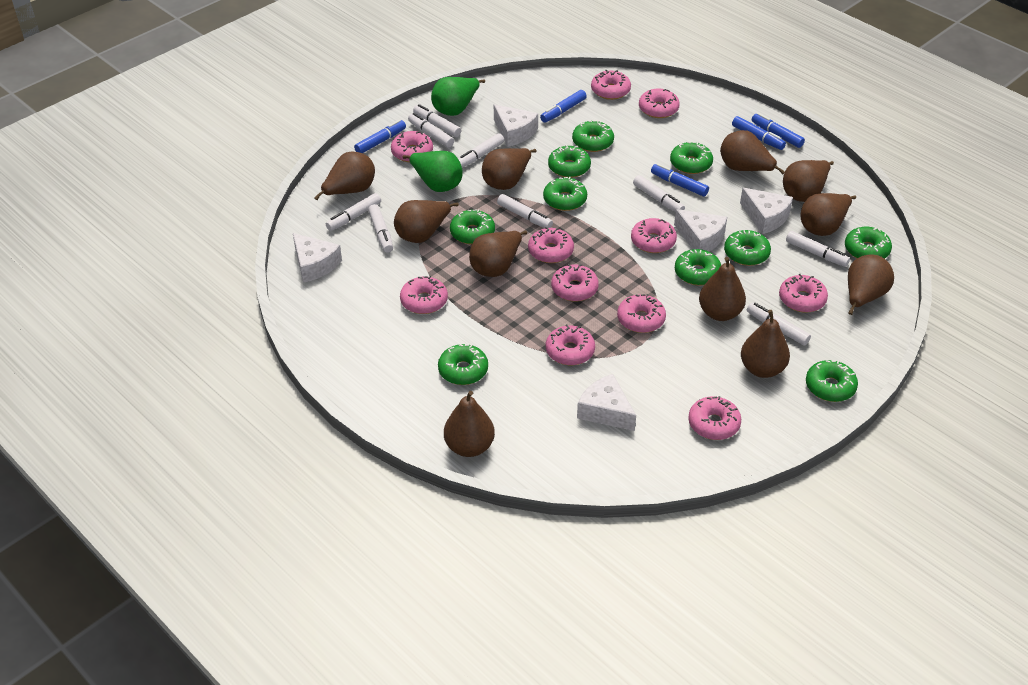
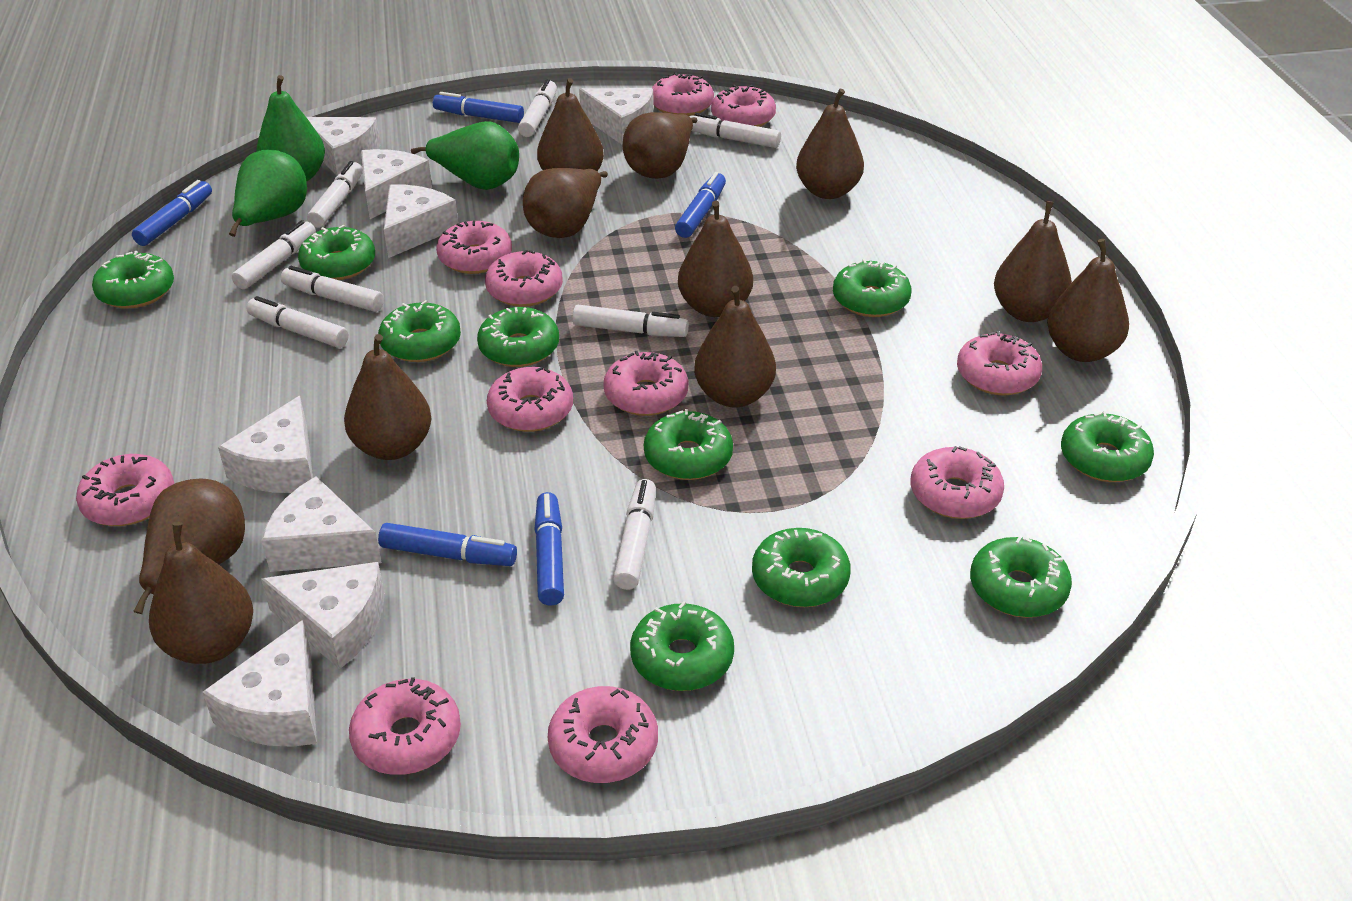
green pear: 2 -> 3
white cheese: 5 -> 8
white marker: 9 -> 8

